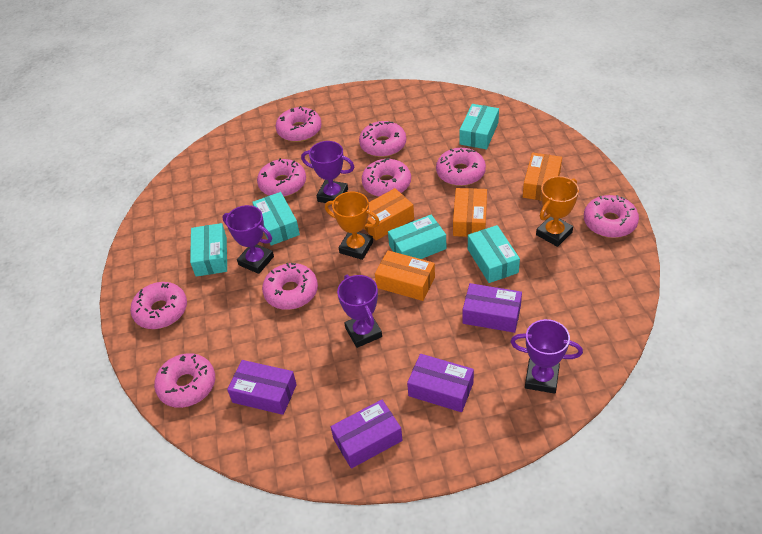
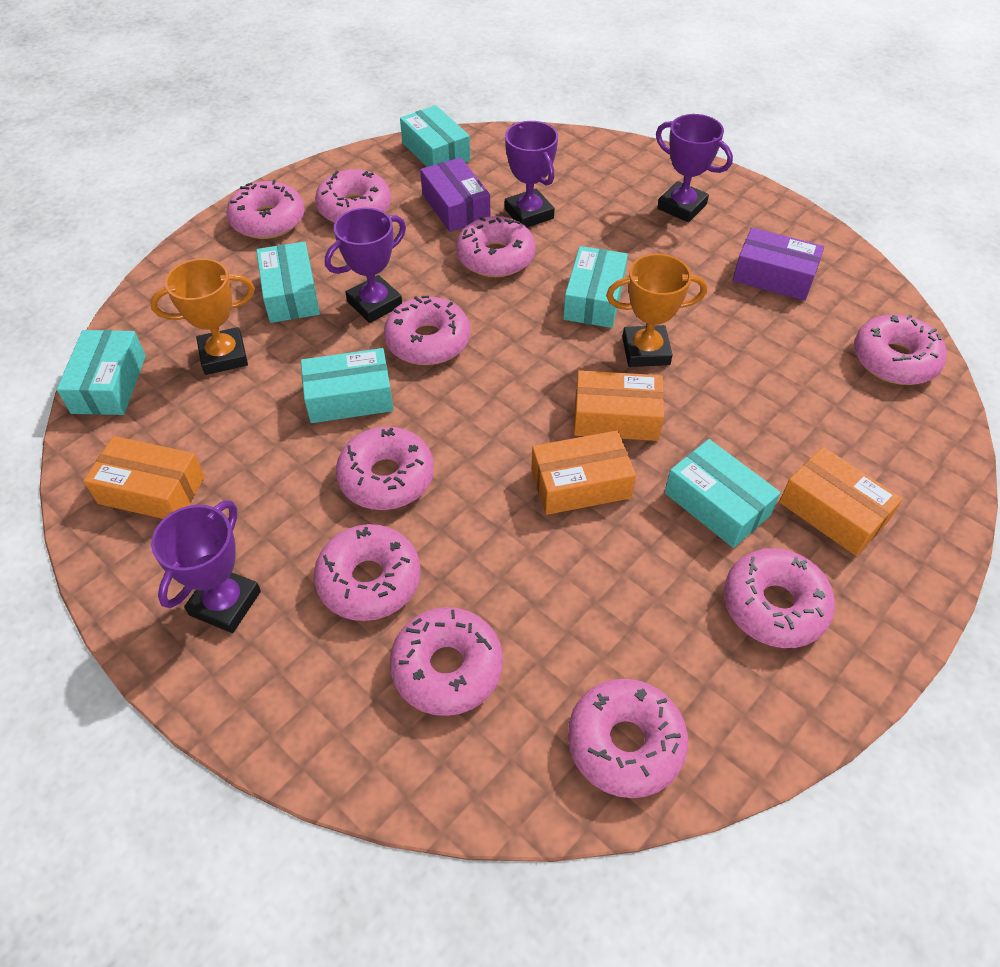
pink donut: 9 -> 10
purple box: 4 -> 2
turquoise box: 5 -> 6

